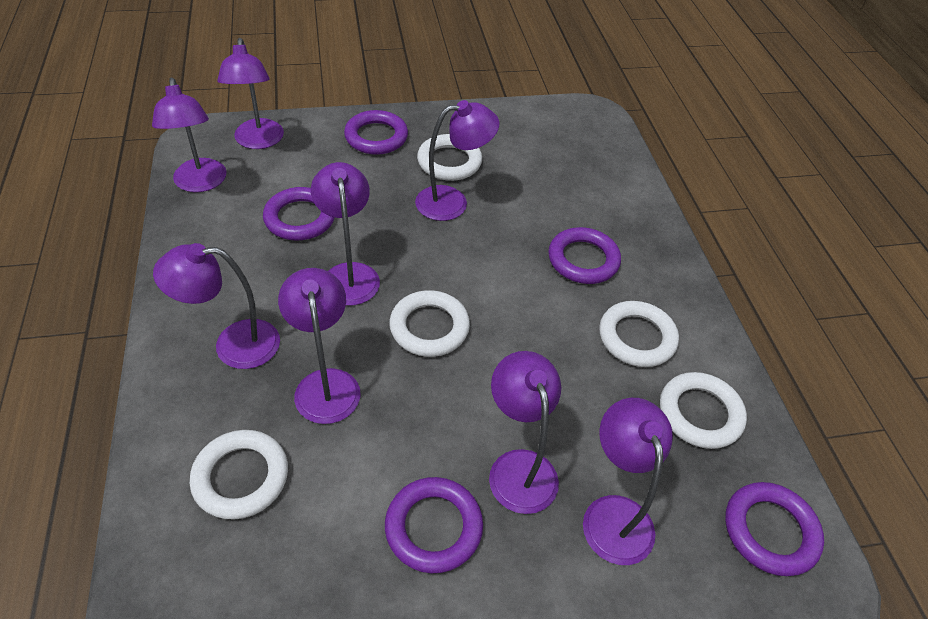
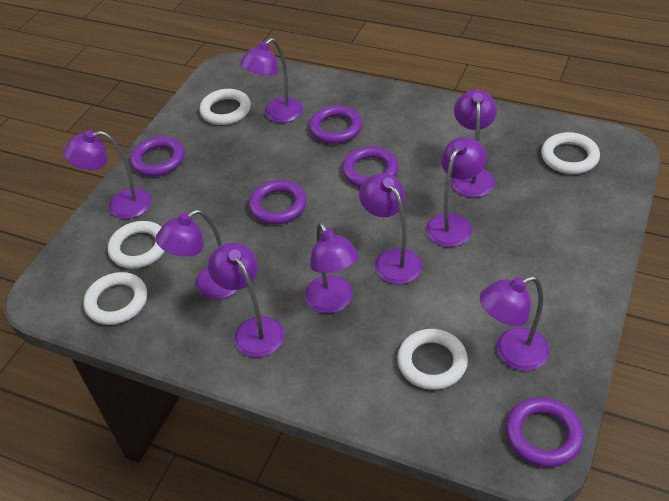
purple lamp: 8 -> 9

